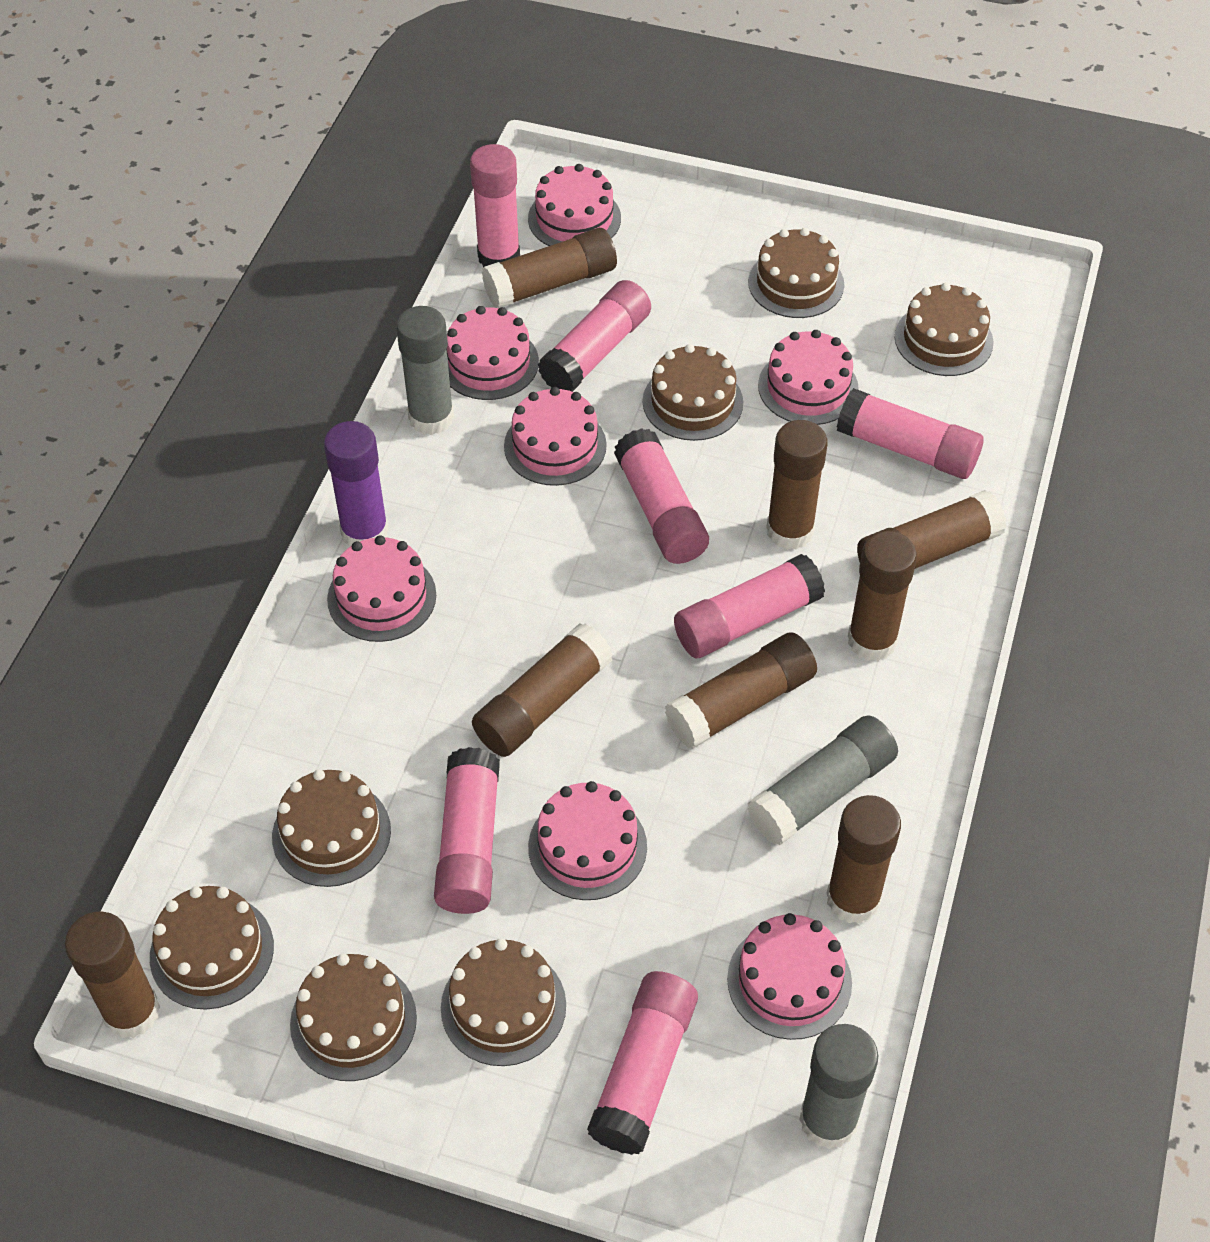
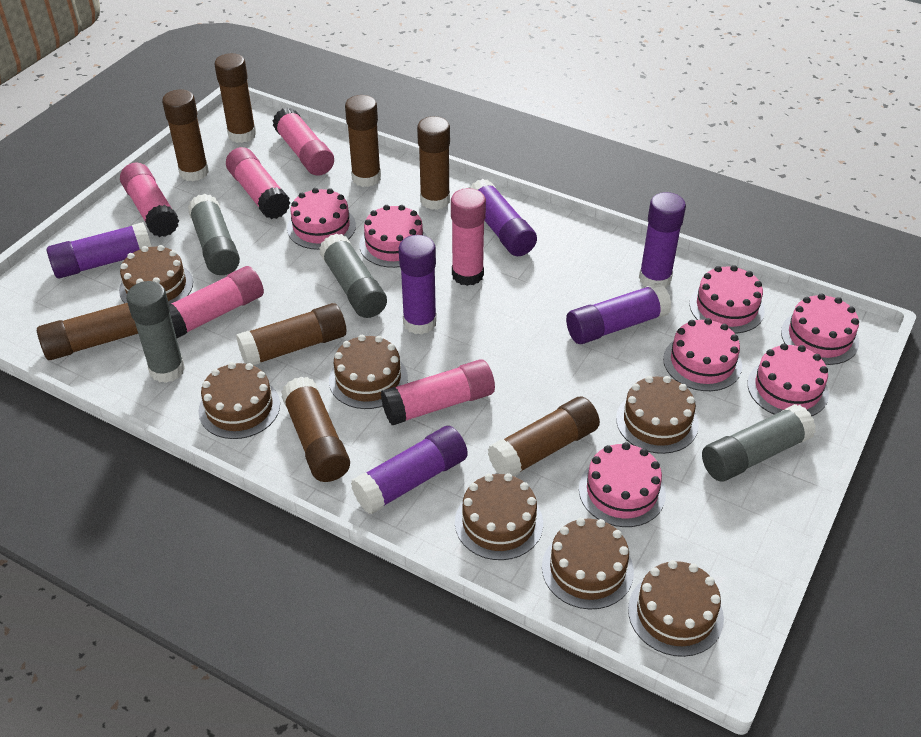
grey glue stick: 3 -> 4
pink glue stick: 7 -> 6
purple glue stick: 1 -> 6

